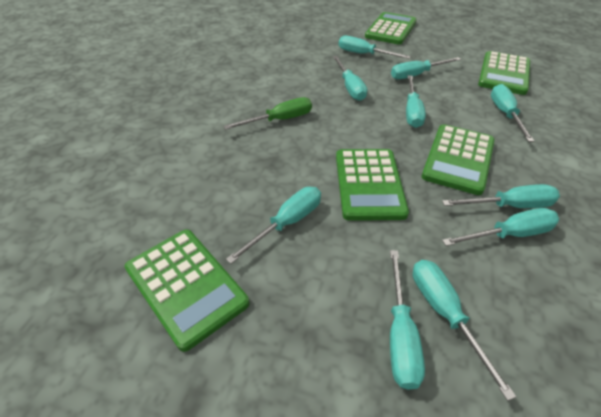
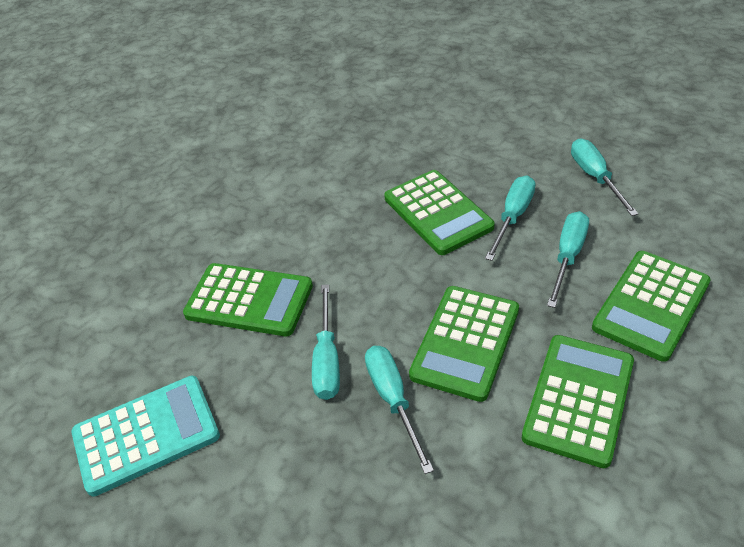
green screwdriver: 1 -> 0
turquoise calculator: 0 -> 1
turquoise screwdriver: 10 -> 5

